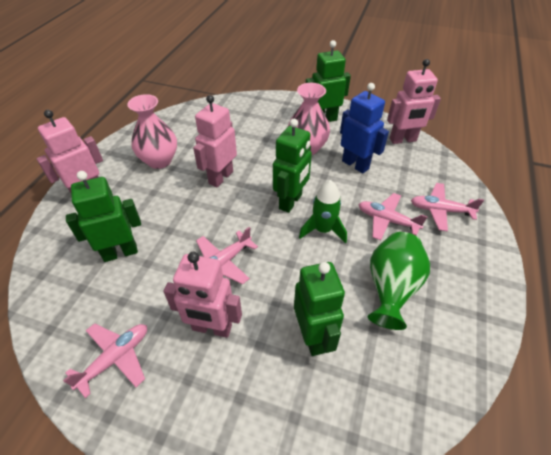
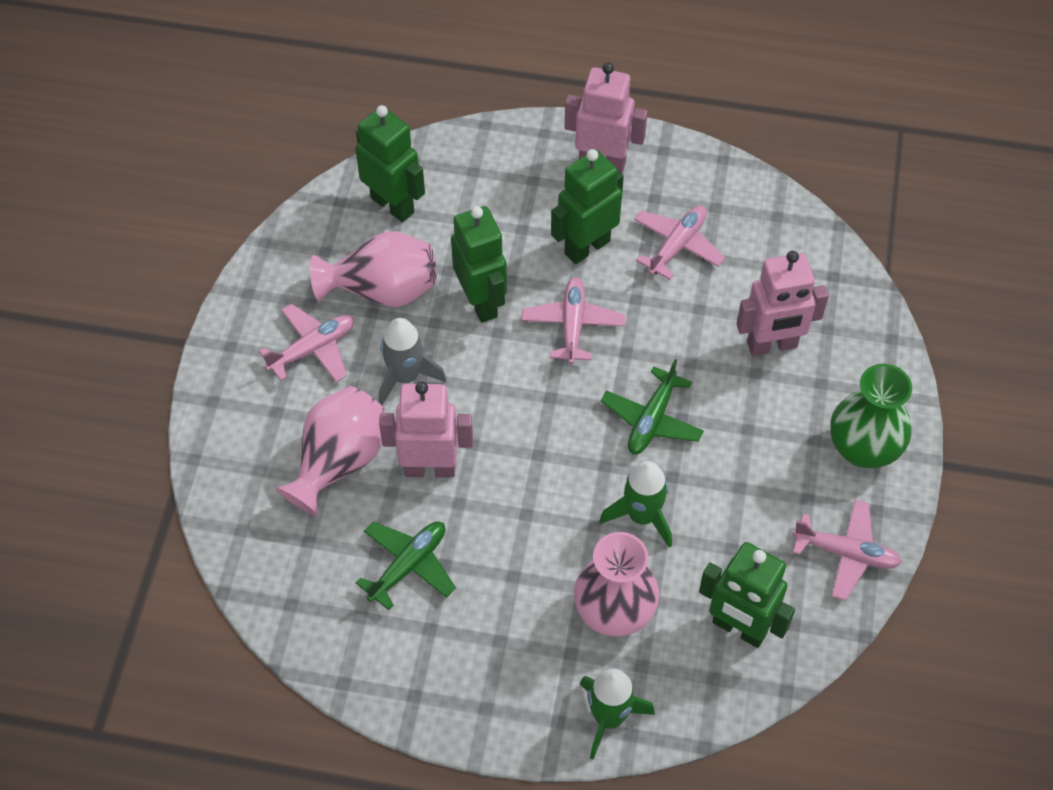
blue robot: 1 -> 0
green plane: 0 -> 2
green rocket: 1 -> 2
grey rocket: 0 -> 1
pink robot: 4 -> 3
pink vase: 2 -> 3

